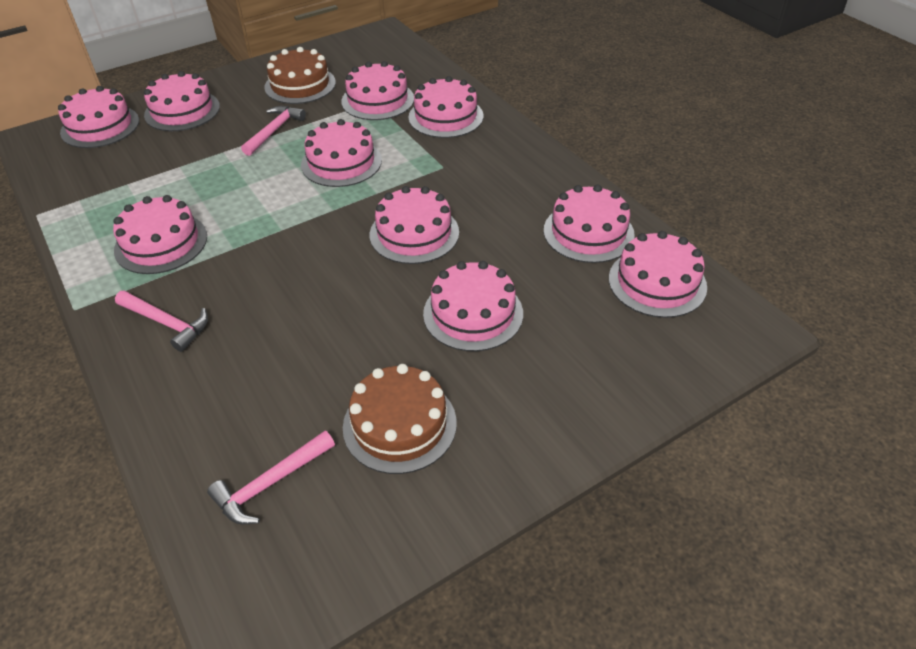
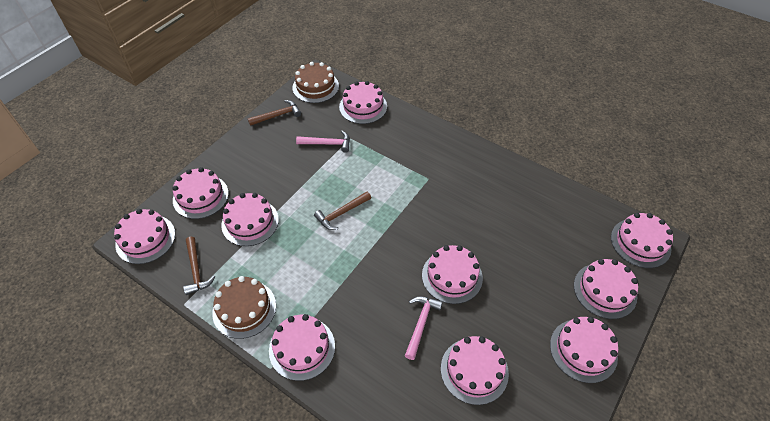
brown hammer: 0 -> 3
pink hammer: 3 -> 2

